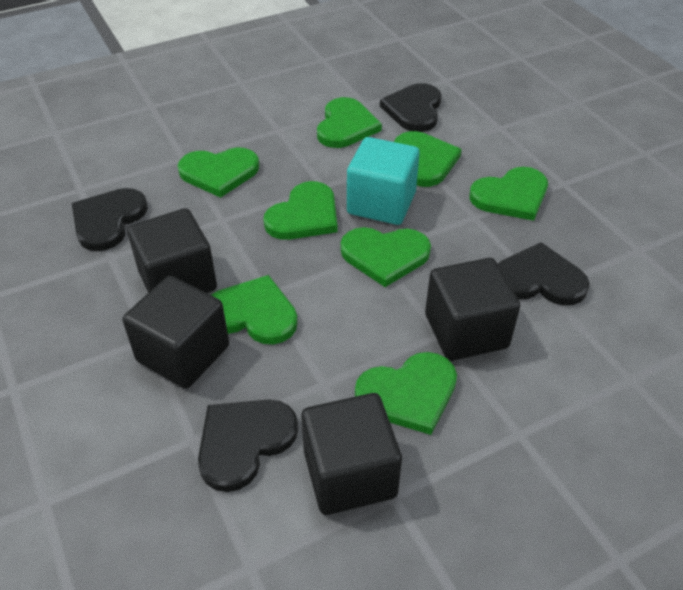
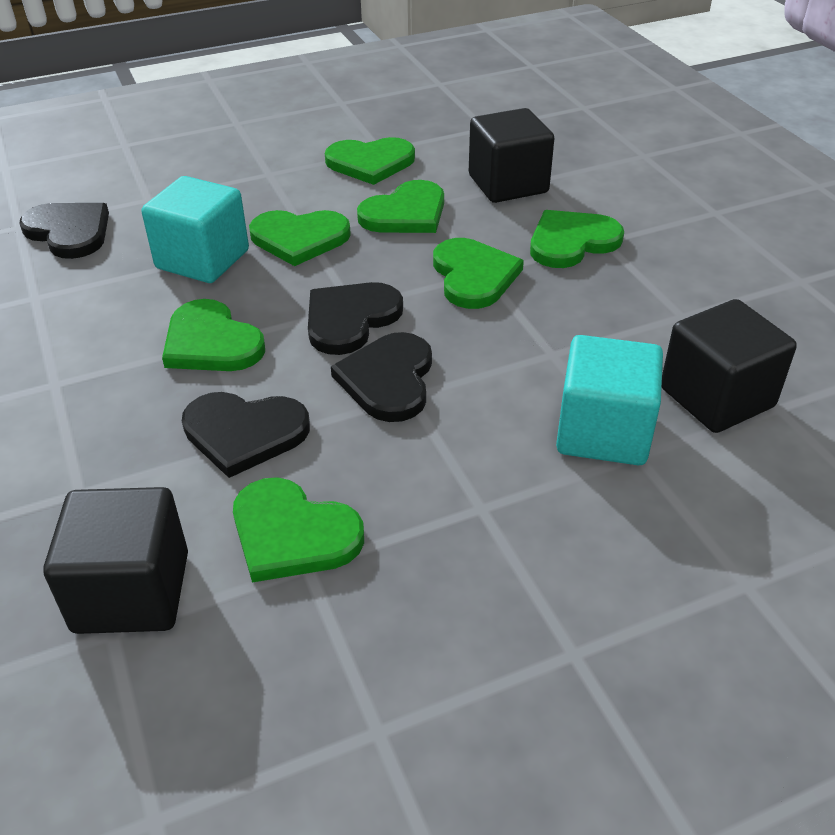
black cube: 4 -> 3
green heart: 8 -> 7
turquoise cube: 1 -> 2

